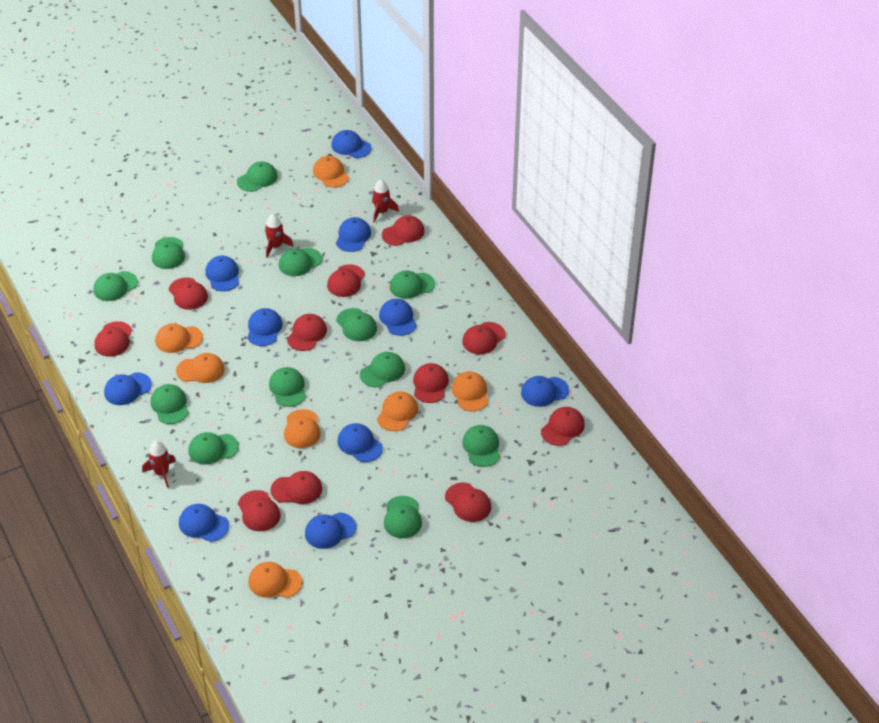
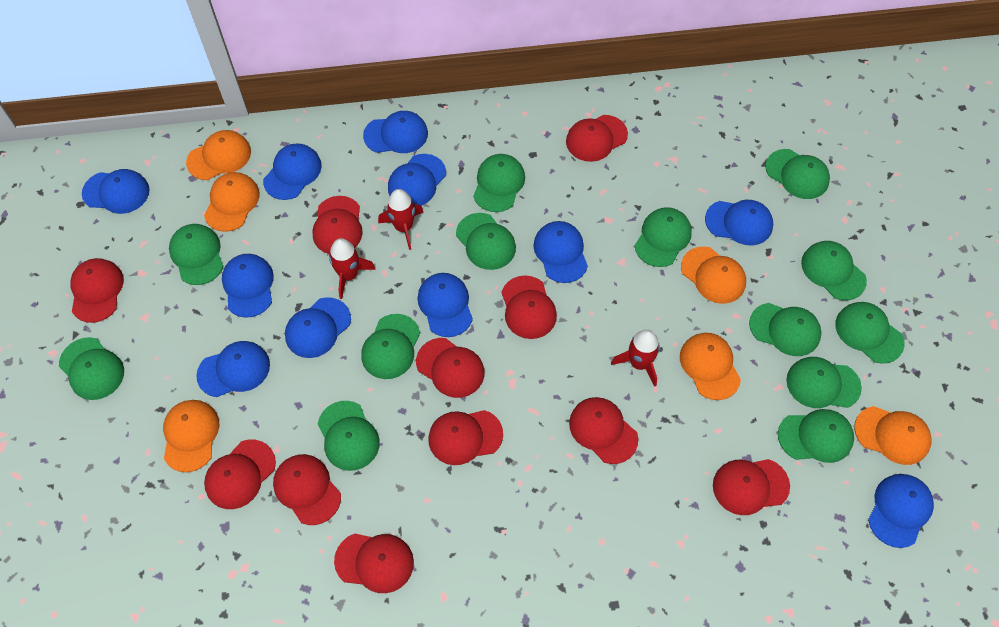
blue cap: 10 -> 11
green cap: 12 -> 13
orange cap: 7 -> 6

